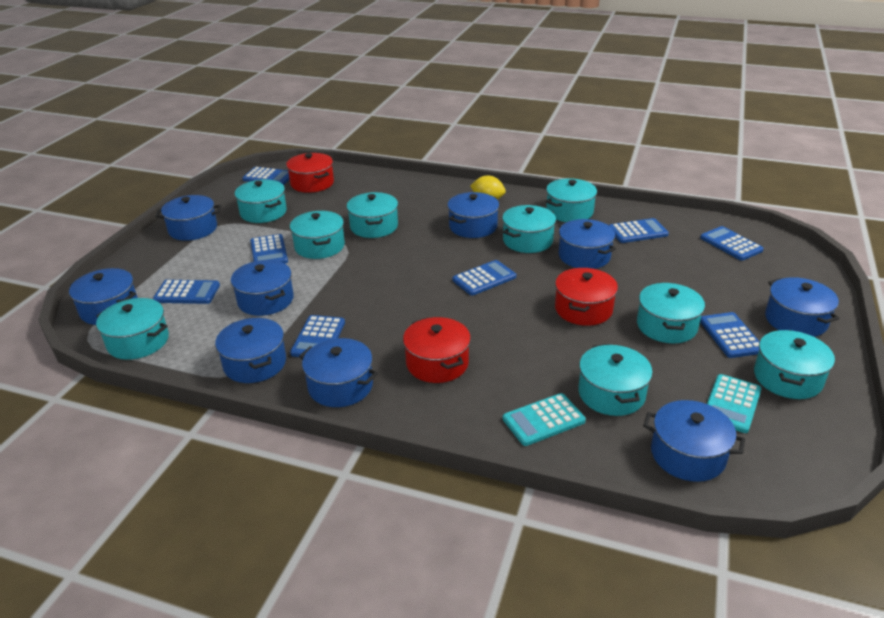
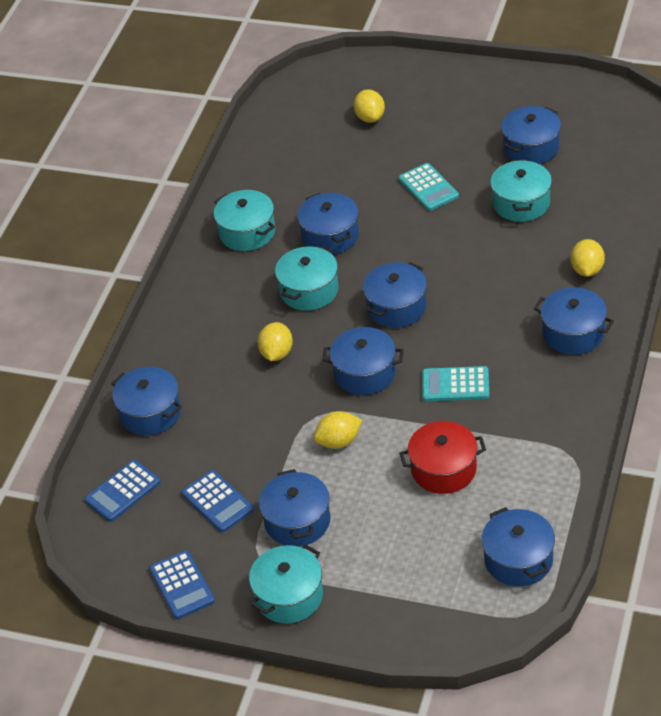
blue calculator: 8 -> 3
blue pot: 9 -> 8
red pot: 3 -> 1
turquoise pot: 9 -> 4
yellow lemon: 1 -> 4

